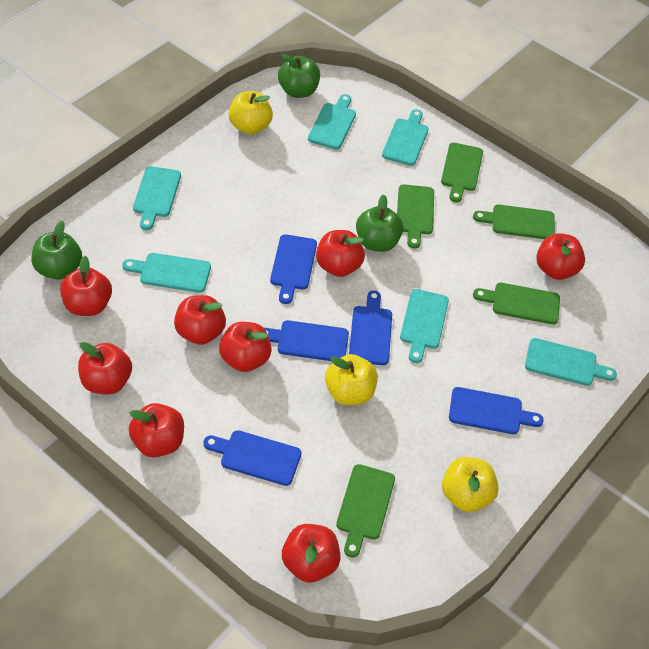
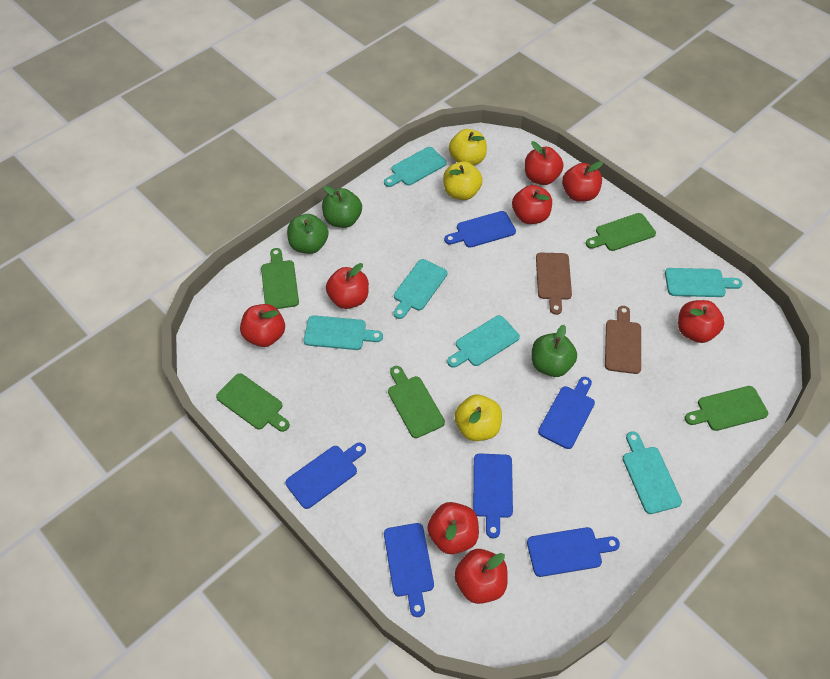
blue cutting board: 5 -> 6
brown cutting board: 0 -> 2

